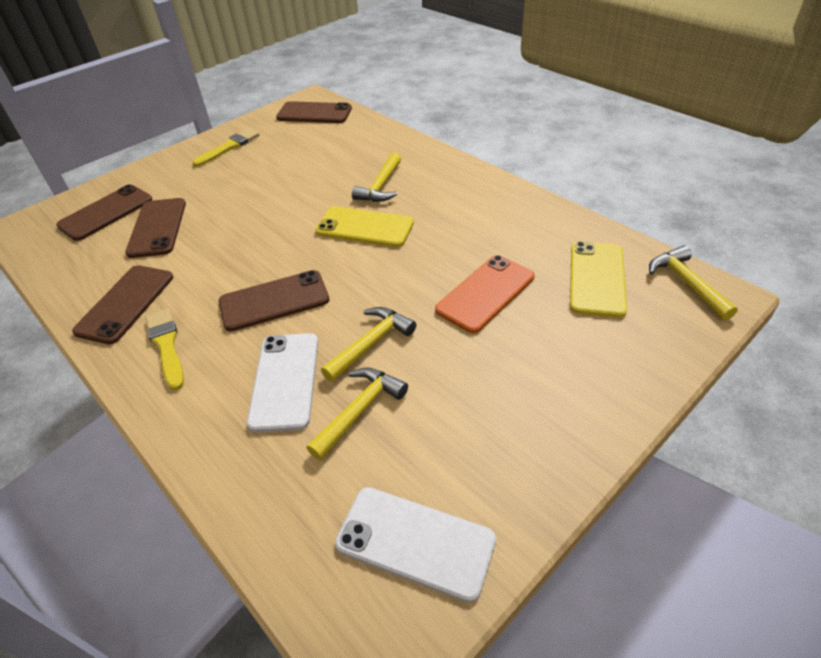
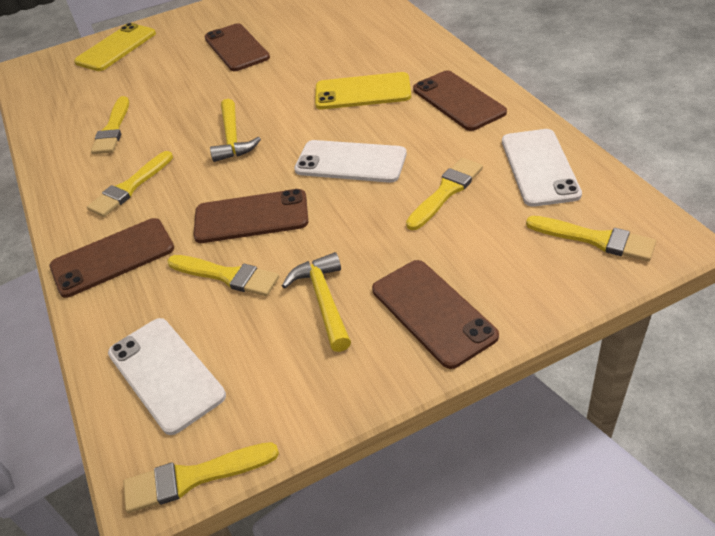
orange phone: 1 -> 0
white phone: 2 -> 3
yellow brush: 2 -> 6
yellow hammer: 4 -> 2

